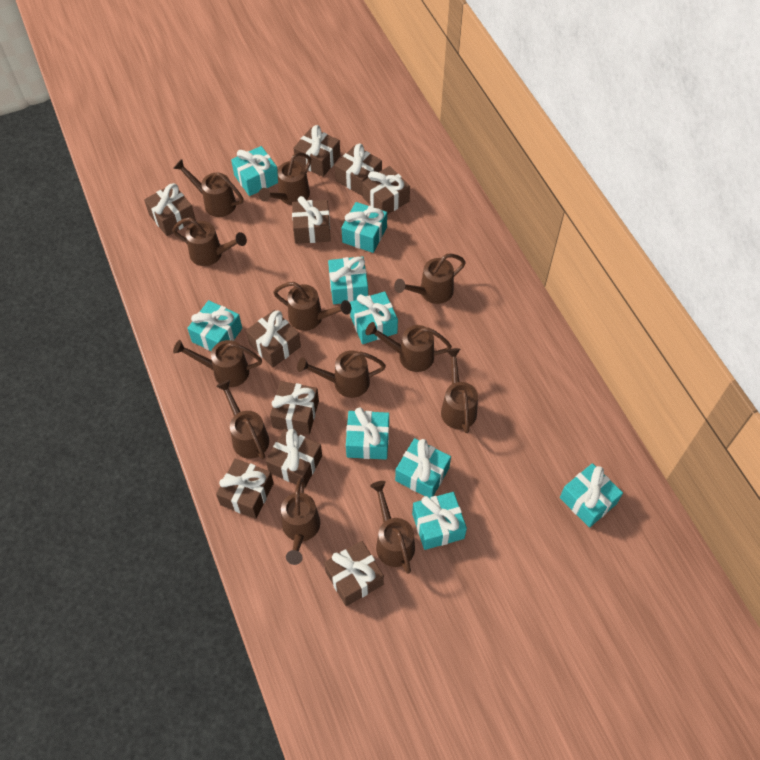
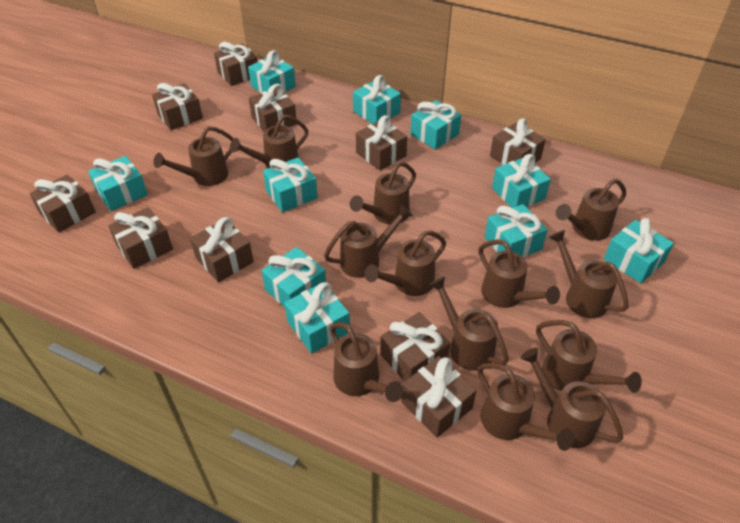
brown watering can: 12 -> 13
turquoise gift: 9 -> 10

